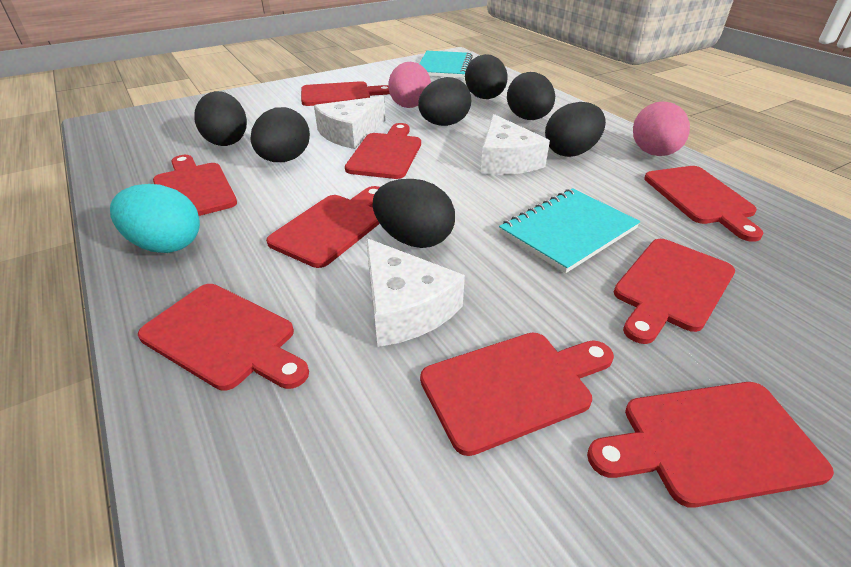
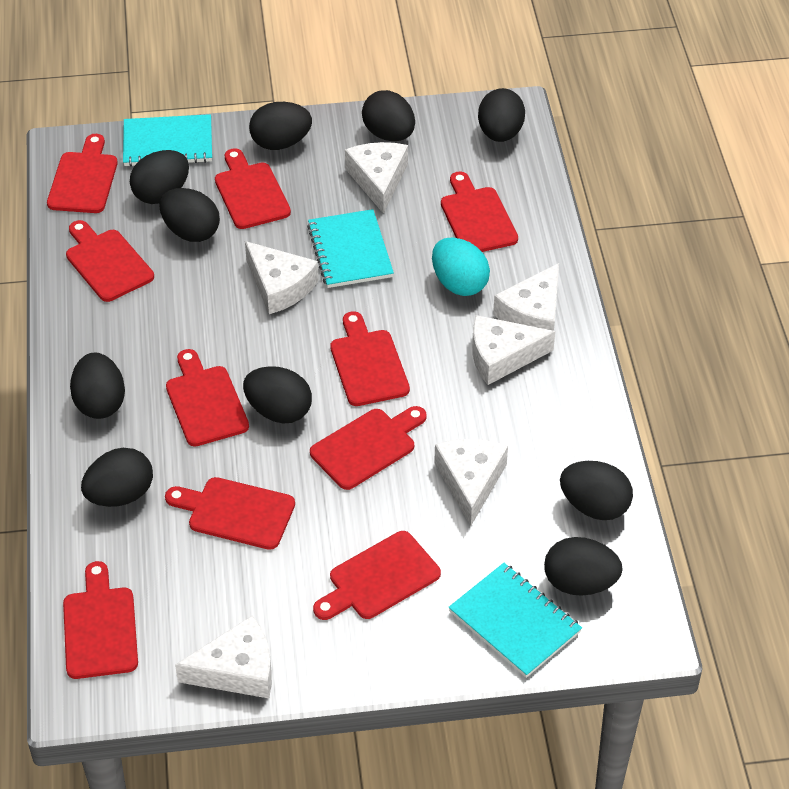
black egg: 7 -> 10
pink egg: 2 -> 0
red cutting board: 9 -> 10
turquoise notebook: 2 -> 3
white cheese: 3 -> 6

